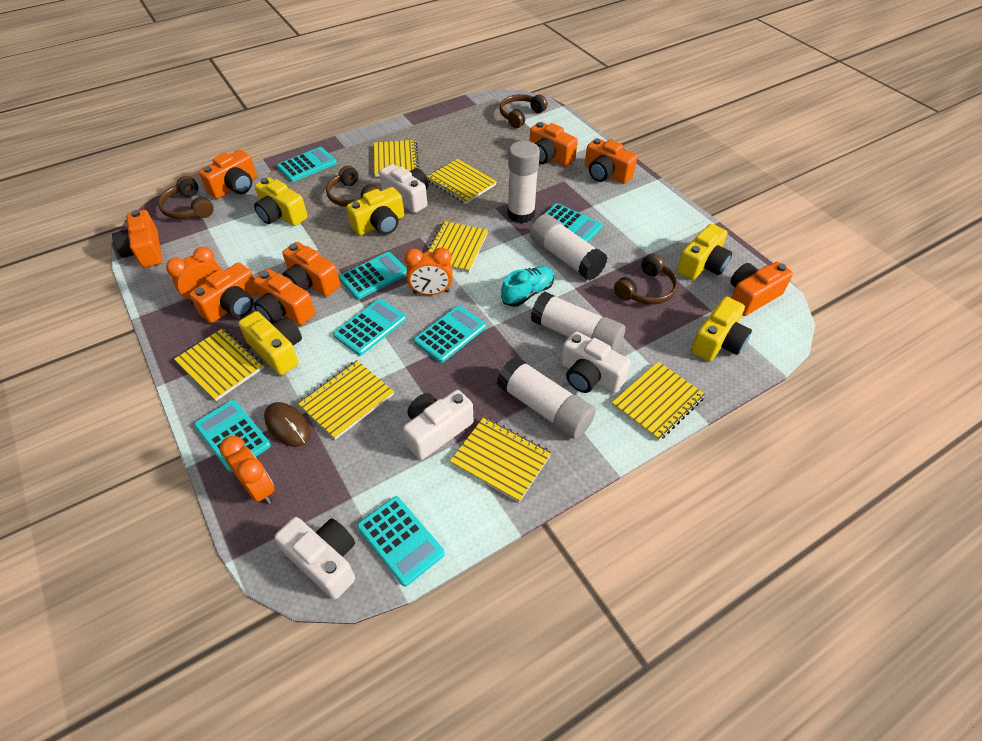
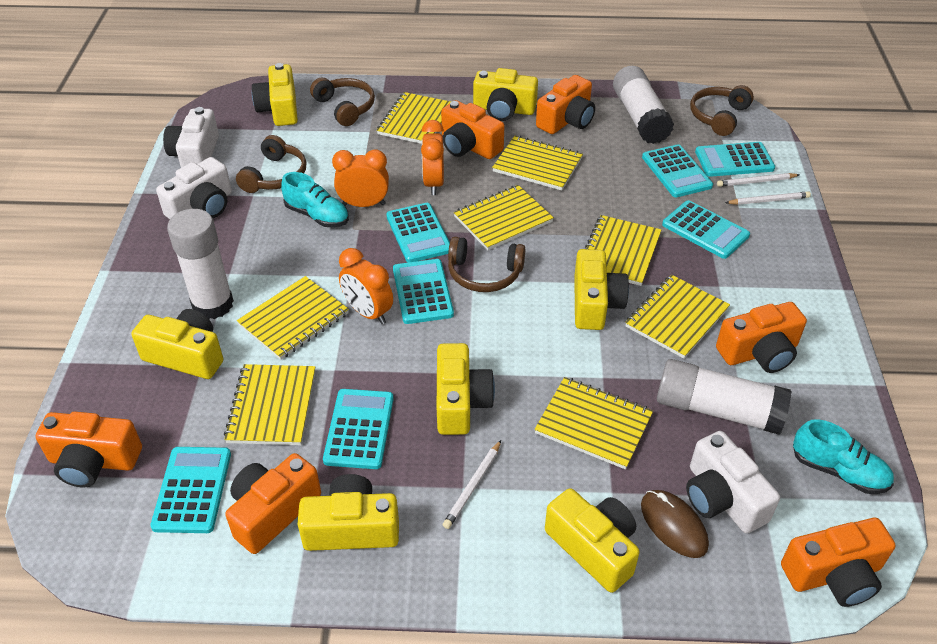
orange camera: 8 -> 6
turquoise shoe: 1 -> 2
white camera: 4 -> 3
white glue stick: 4 -> 3
white pencil: 0 -> 3
yellow camera: 5 -> 7
yellow notebook: 7 -> 8

